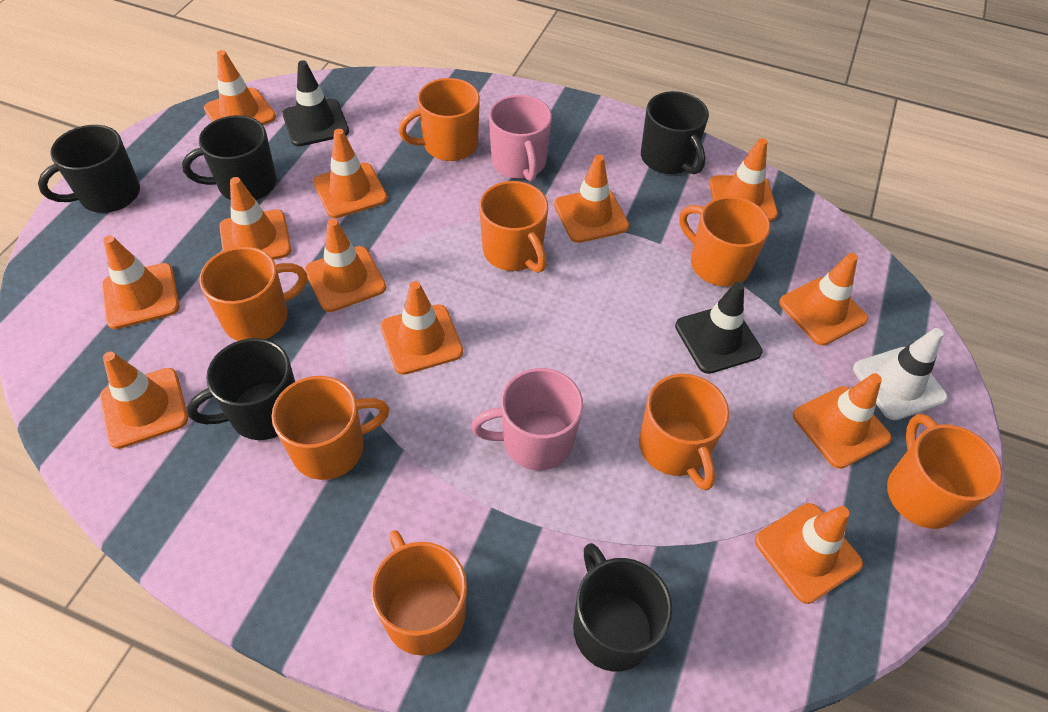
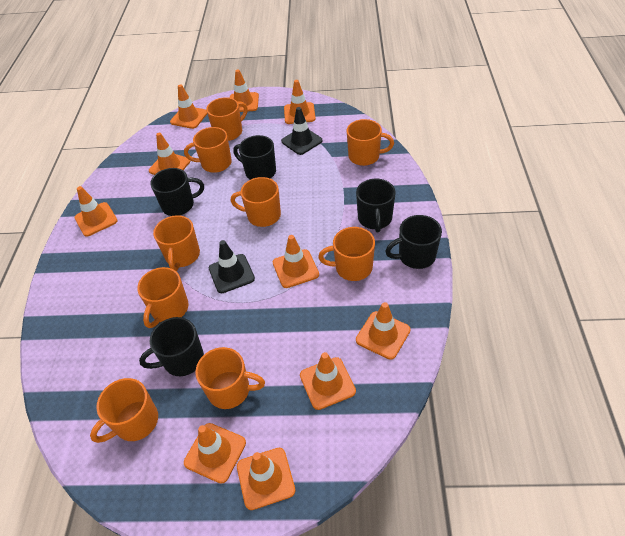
orange mug: 8 -> 9
orange traffic cone: 12 -> 10
pink mug: 2 -> 0
white traffic cone: 1 -> 0

